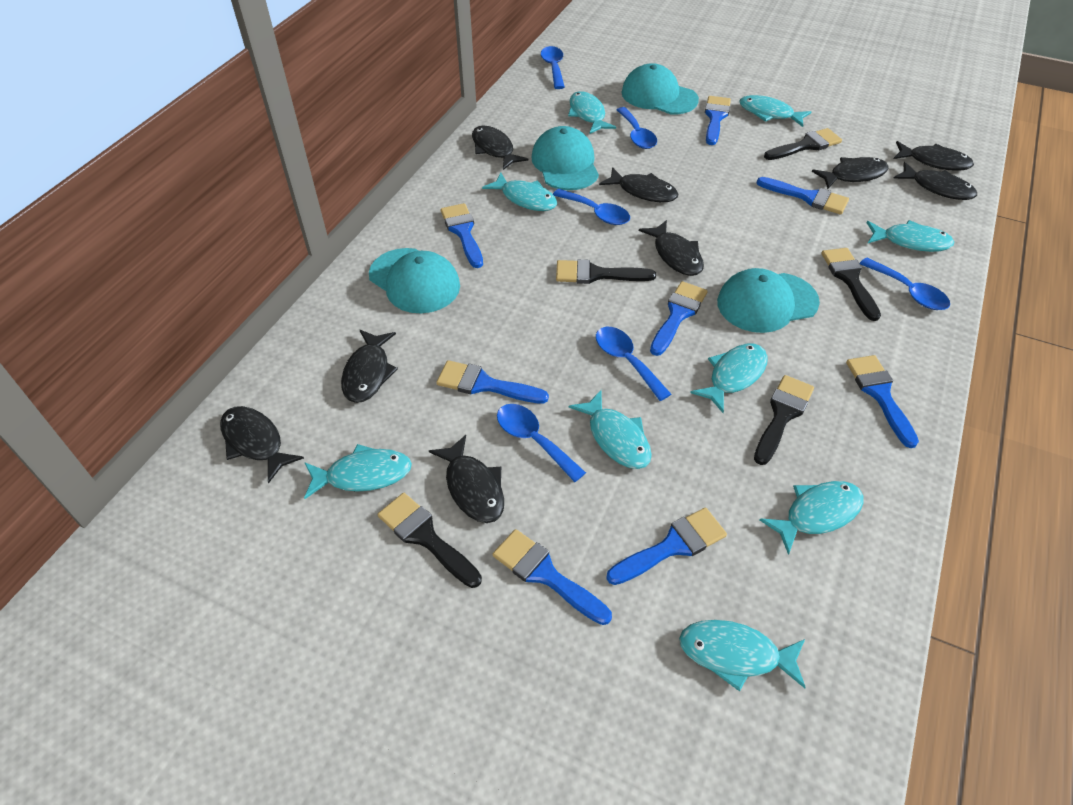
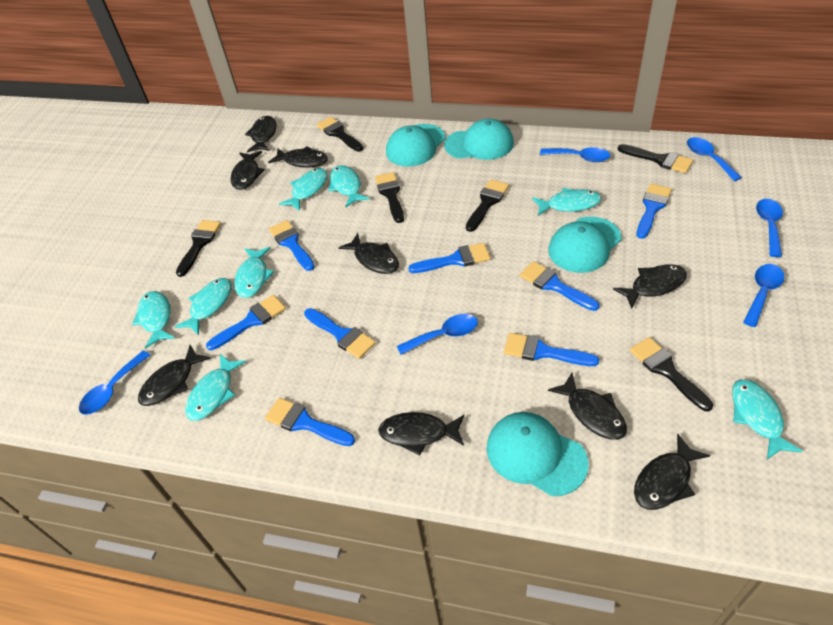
black brush: 5 -> 6
turquoise fish: 9 -> 8

